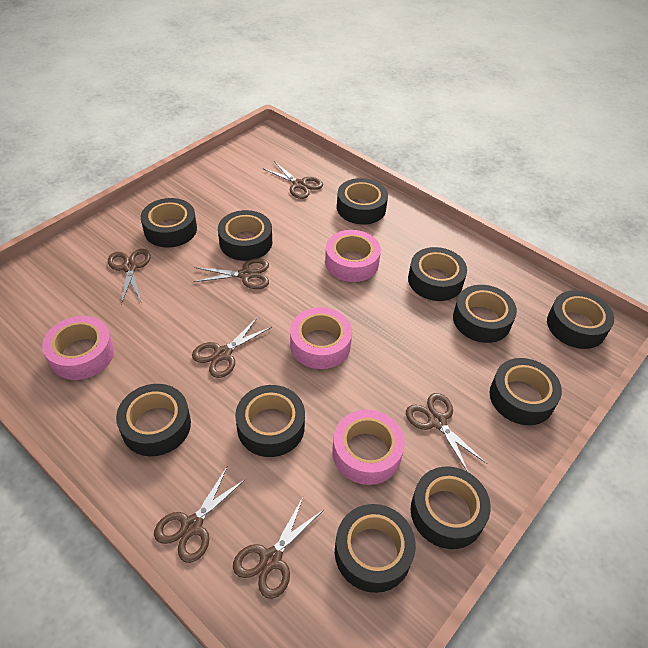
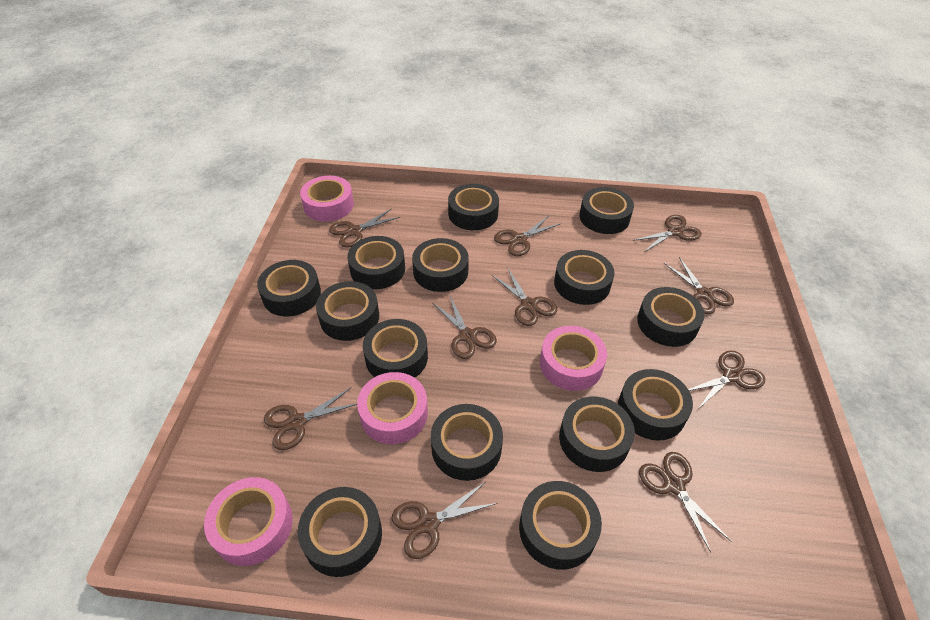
black tape: 11 -> 14
brown scissors: 7 -> 10

